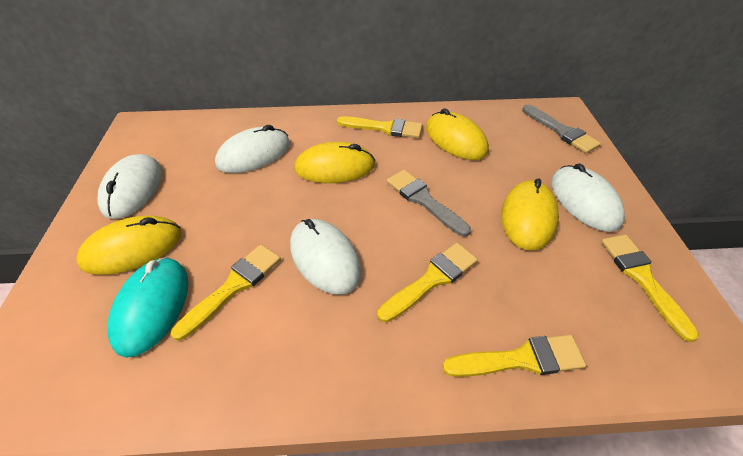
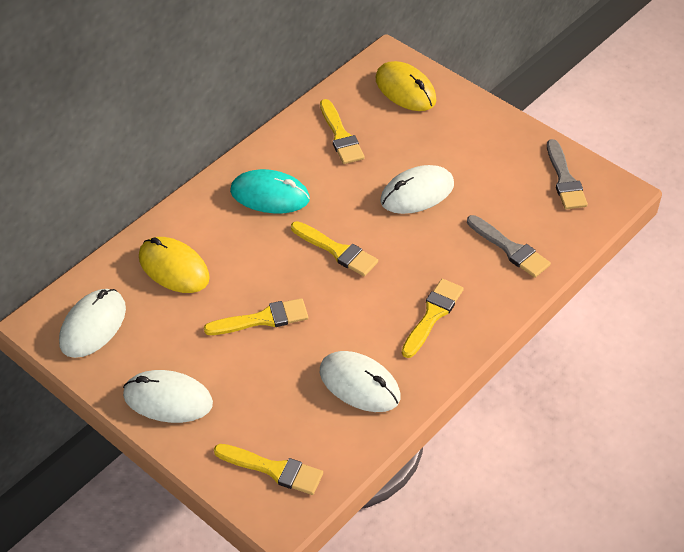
yellow mouse: 4 -> 2

